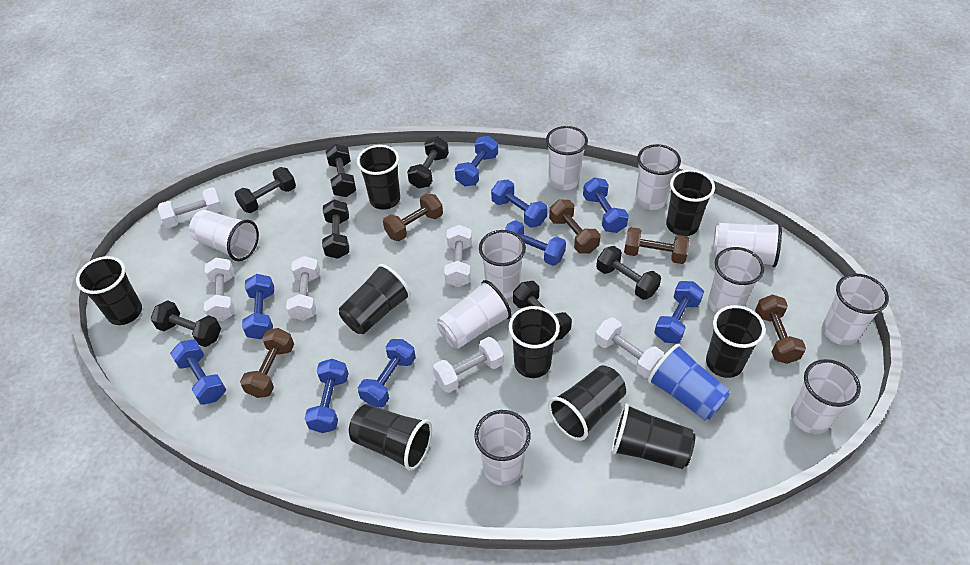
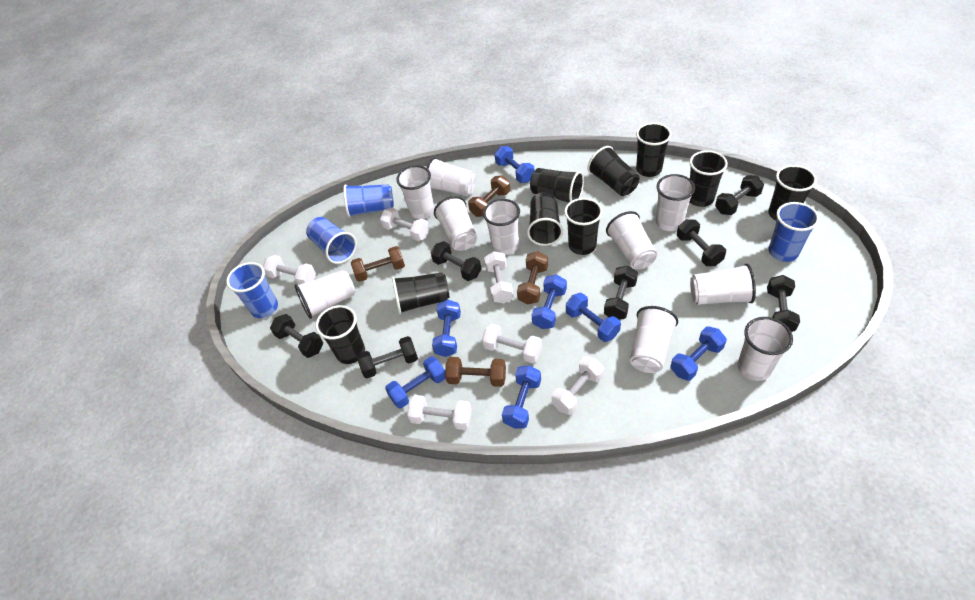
blue cup: 1 -> 4
blue dumbbell: 9 -> 7
brown dumbbell: 5 -> 4

